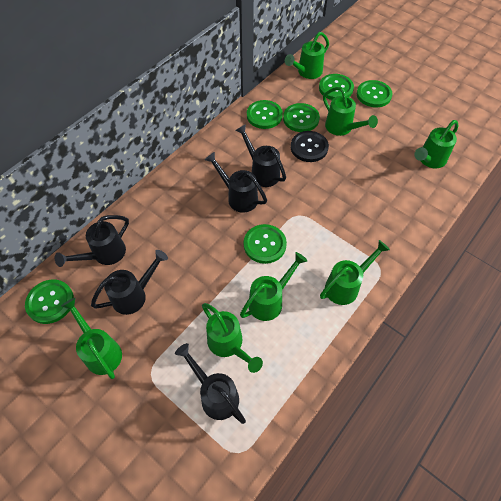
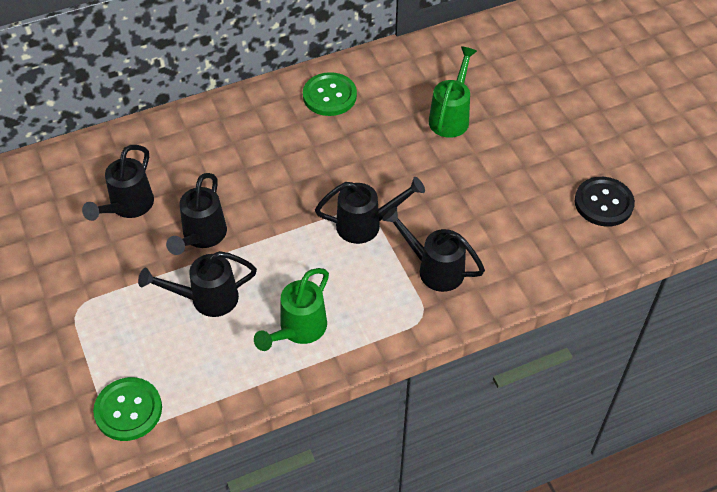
green button: 6 -> 2
green watering can: 7 -> 2

